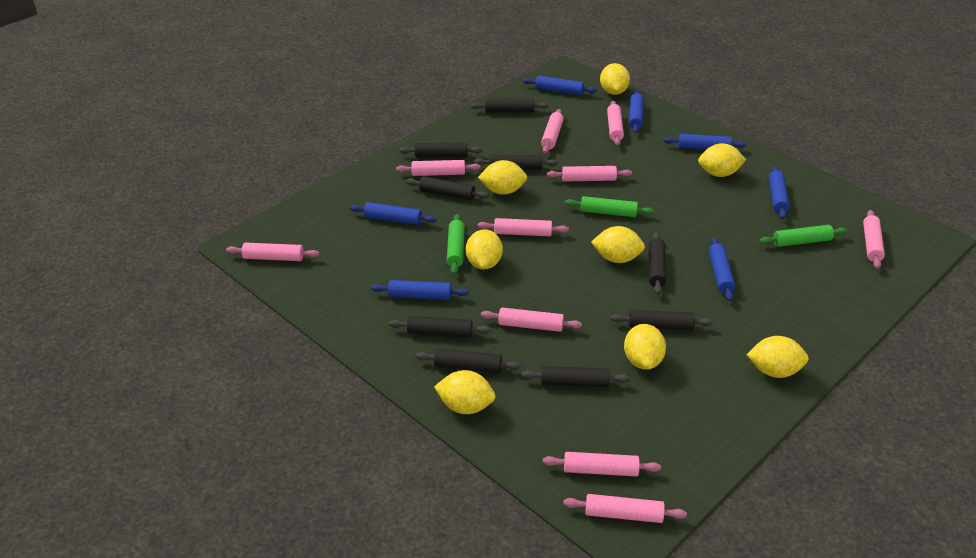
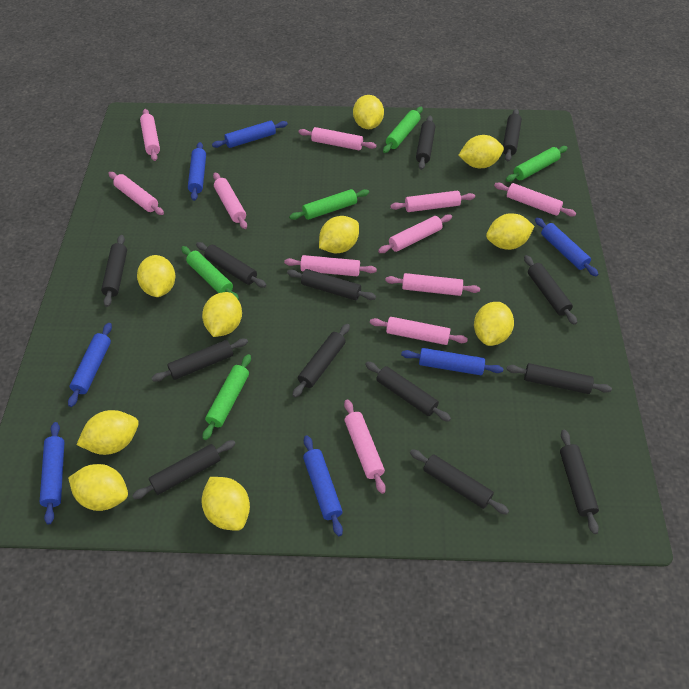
black rolling pin: 9 -> 13
green rolling pin: 3 -> 5
pink rolling pin: 10 -> 11
yellow lemon: 8 -> 10

